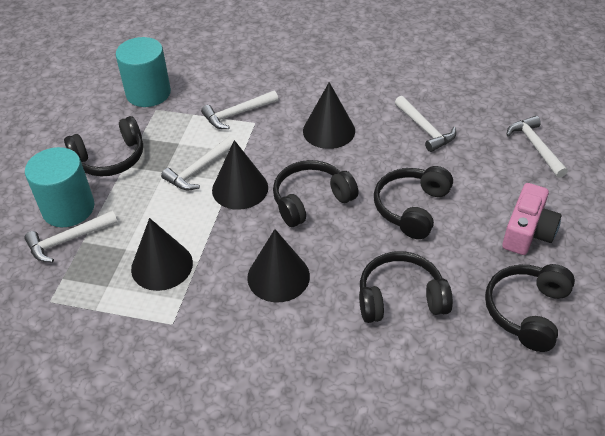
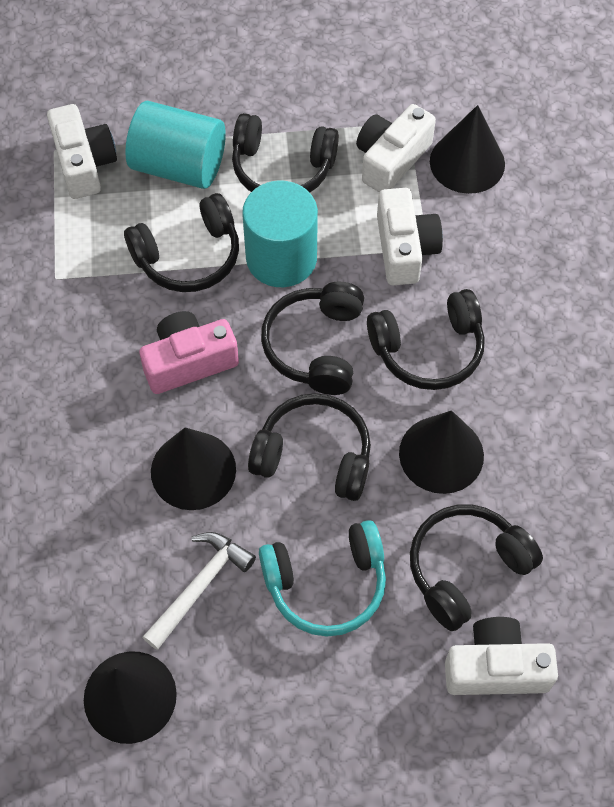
black headphones: 5 -> 6
turquoise headphones: 0 -> 1
white camera: 0 -> 4
white hammer: 5 -> 1

